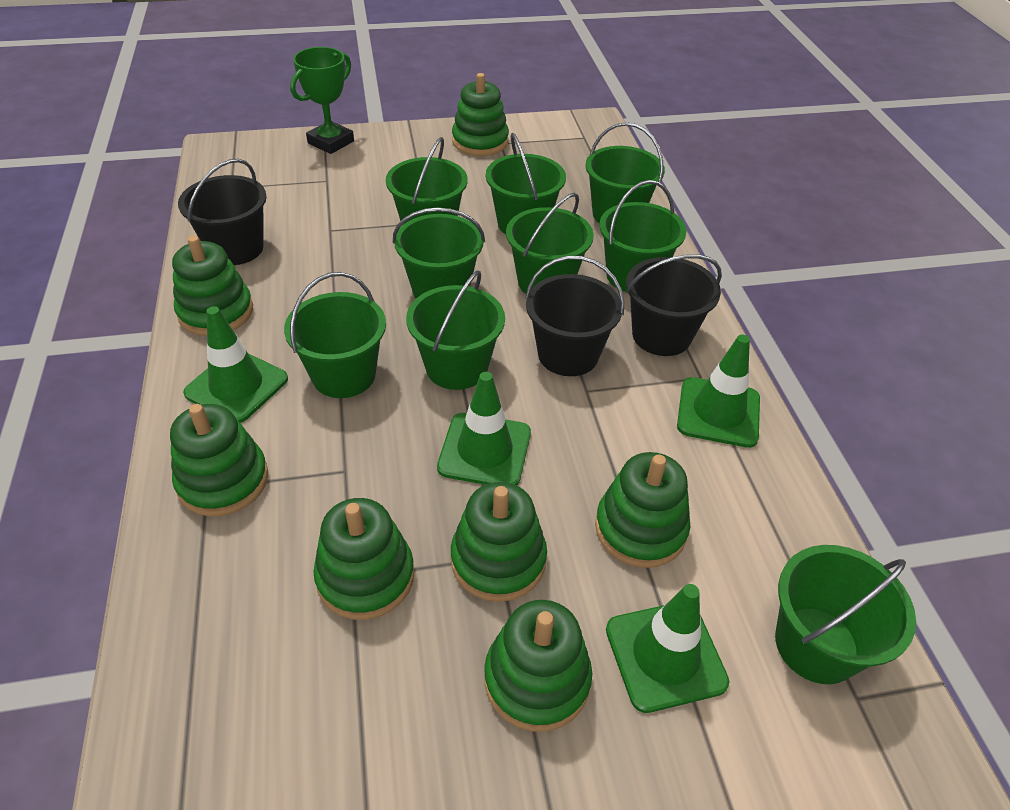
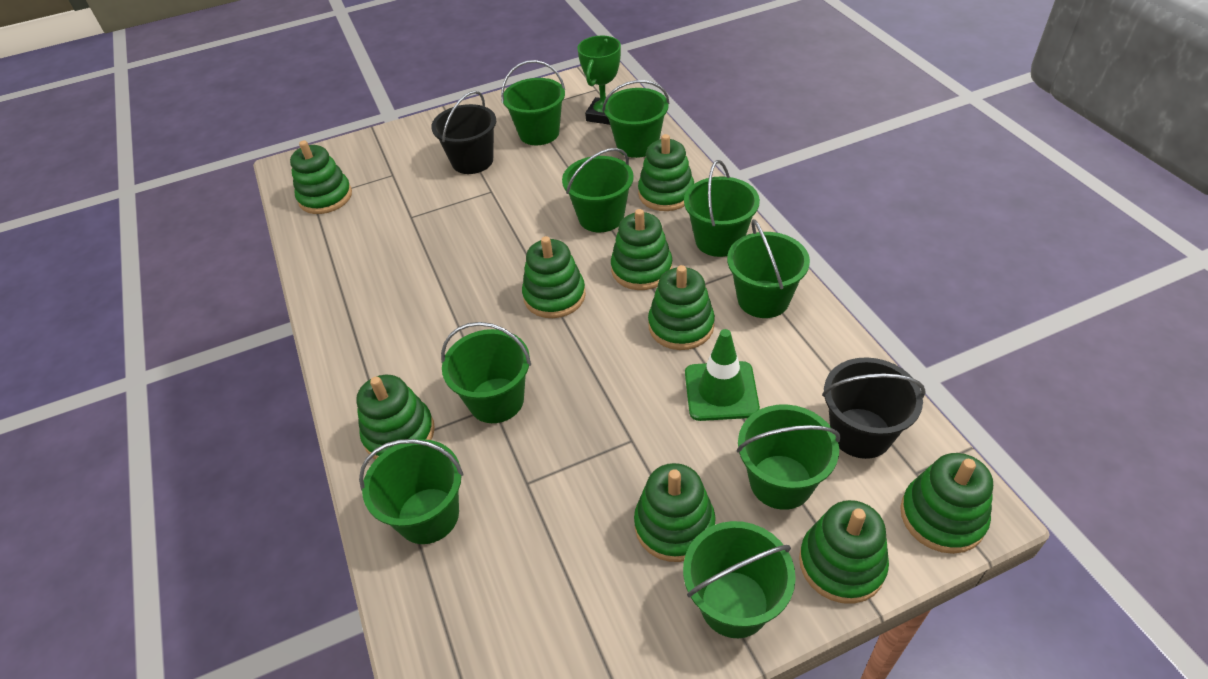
black bucket: 3 -> 2
green stacking toy: 7 -> 9
green traffic cone: 4 -> 1

